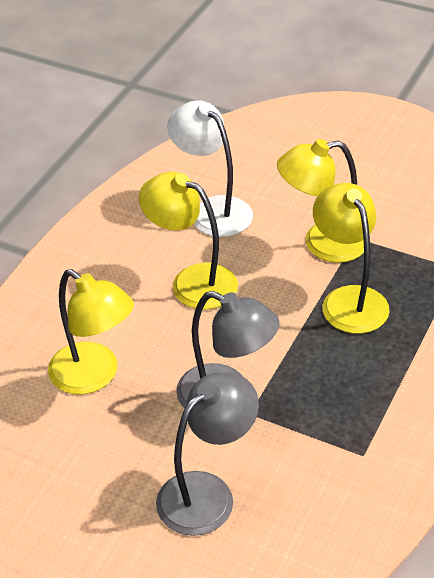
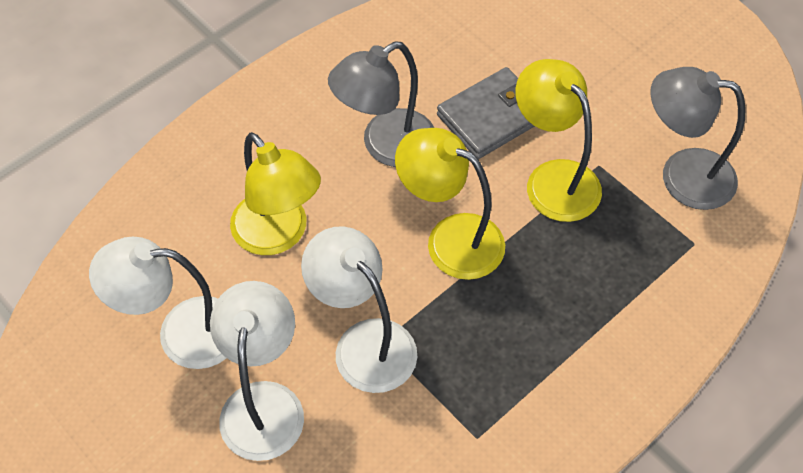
grey wallet: 0 -> 1
white lamp: 1 -> 3
yellow lamp: 4 -> 3

